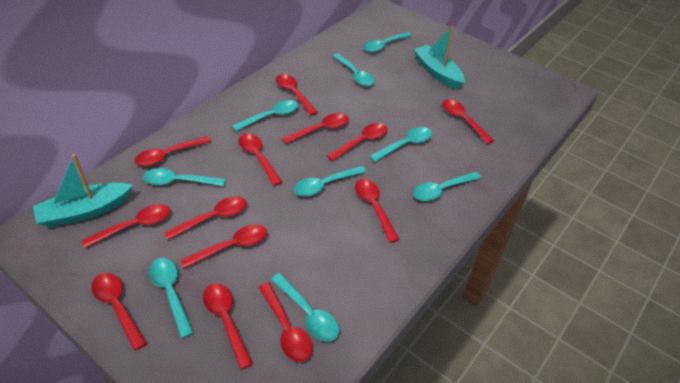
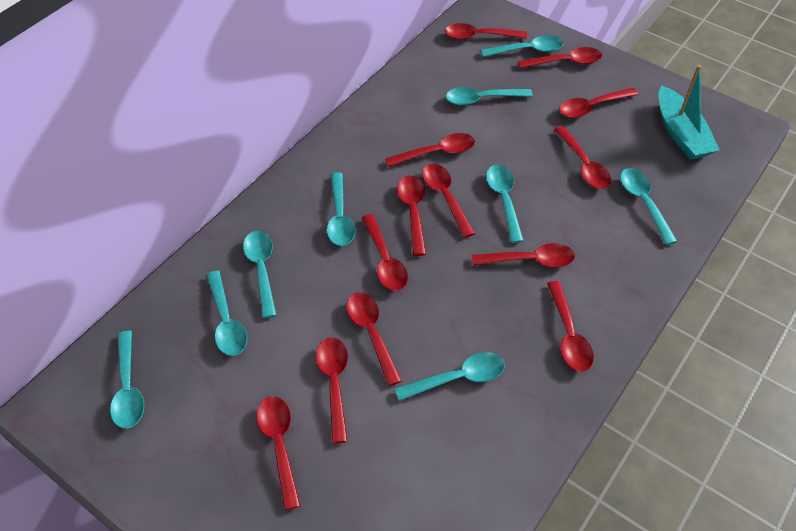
turquoise boat: 2 -> 1

